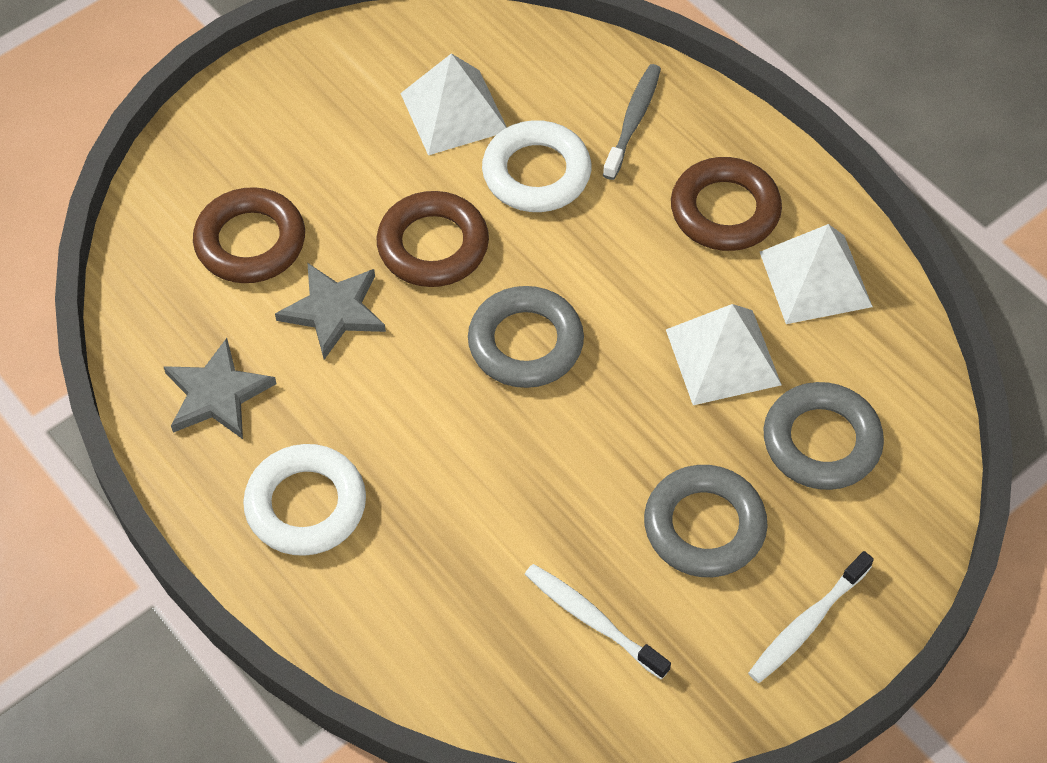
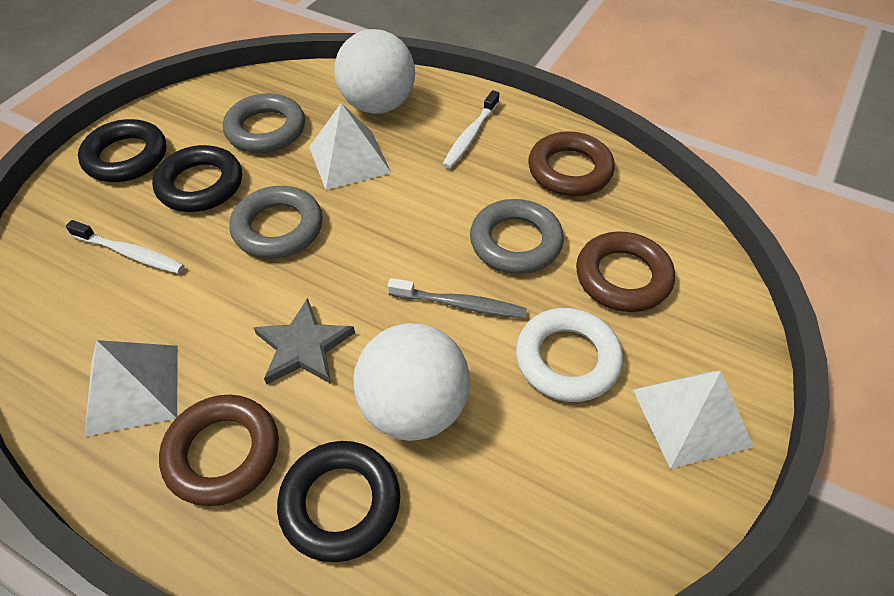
black ring: 0 -> 3
grey star: 2 -> 1
white ball: 0 -> 2
white ring: 2 -> 1

